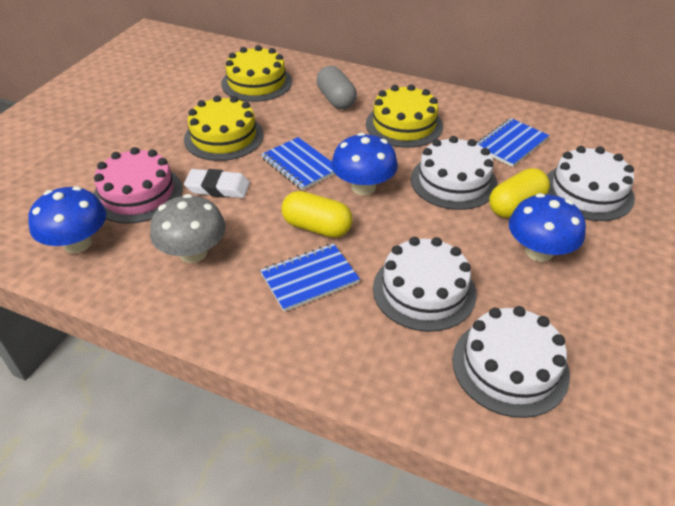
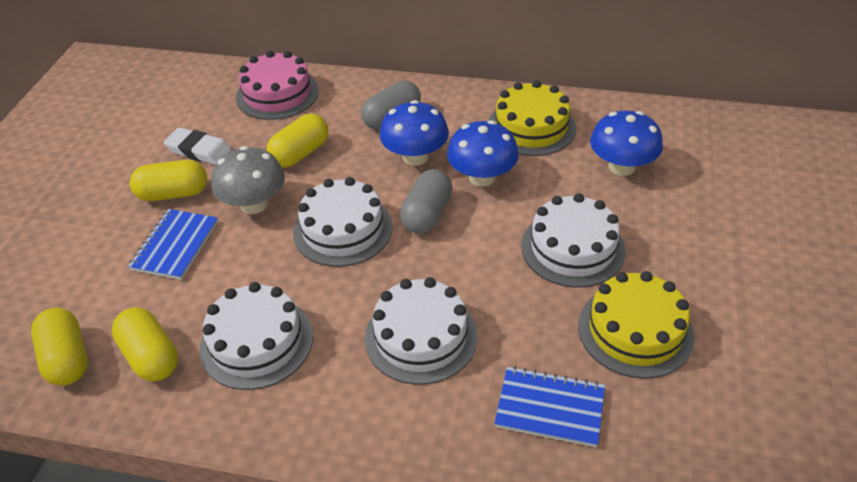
blue notebook: 3 -> 2
grey capsule: 1 -> 2
yellow cake: 3 -> 2
yellow capsule: 2 -> 4

